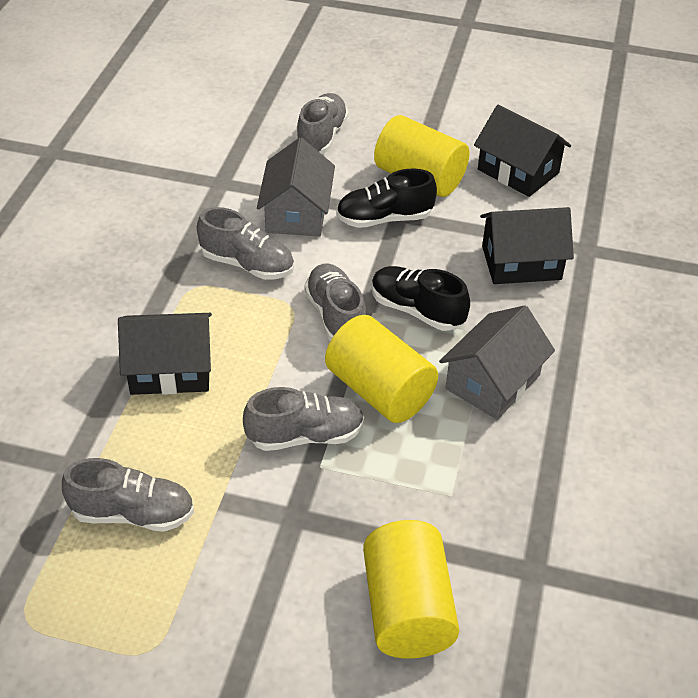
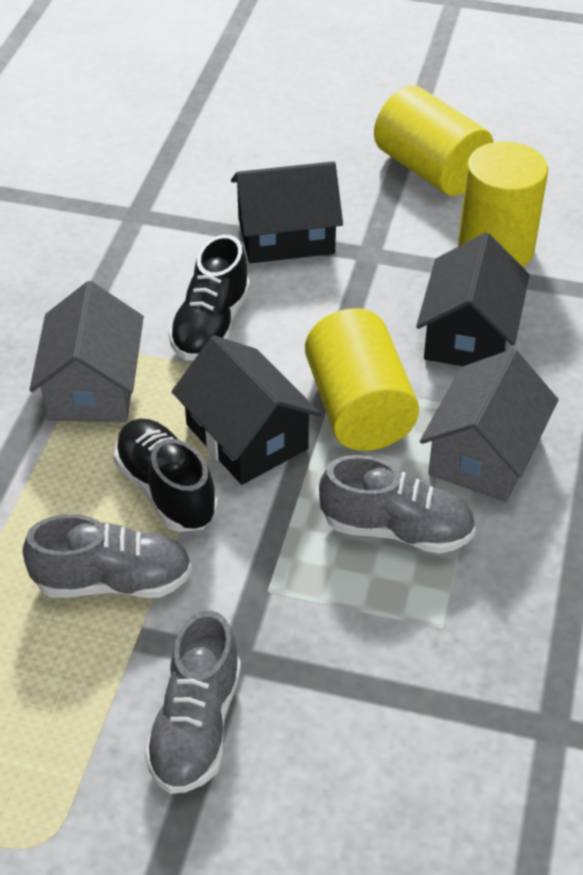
grey shoe: 5 -> 3

